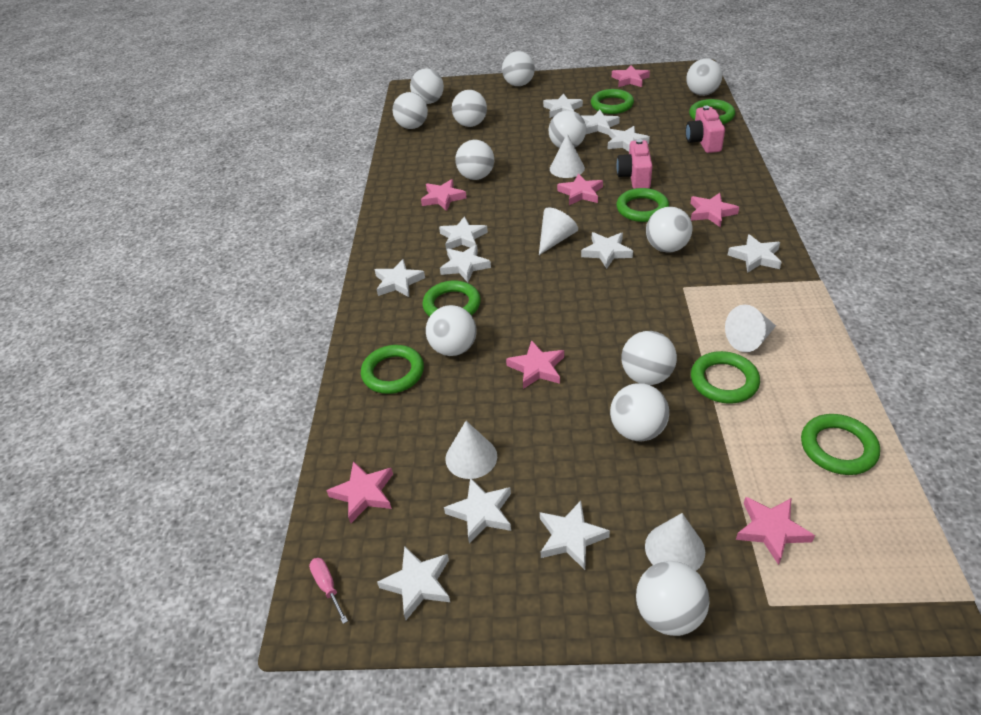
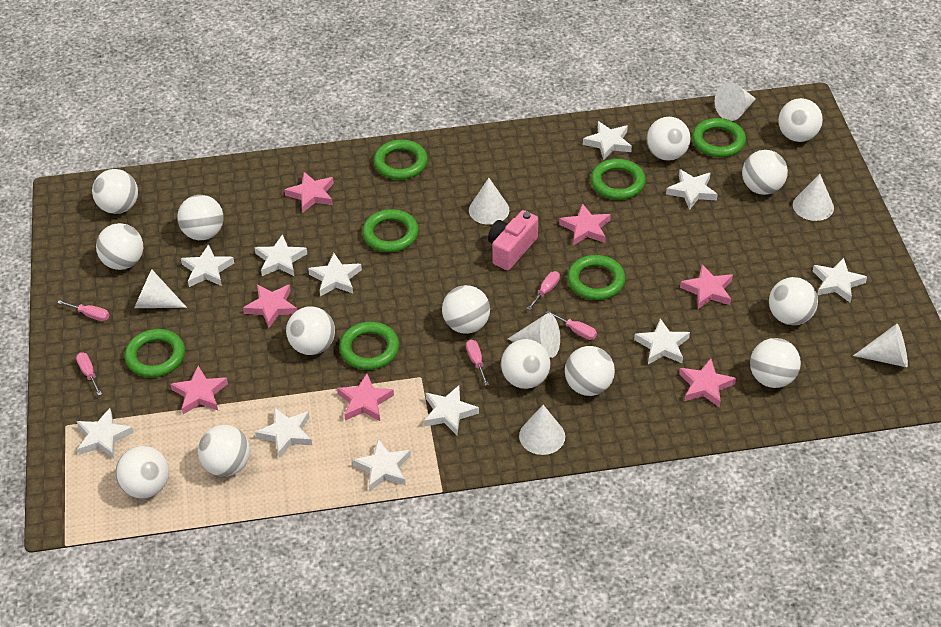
pink camera: 2 -> 1
pink screwdriver: 1 -> 5
white ball: 12 -> 14
white cone: 5 -> 7

